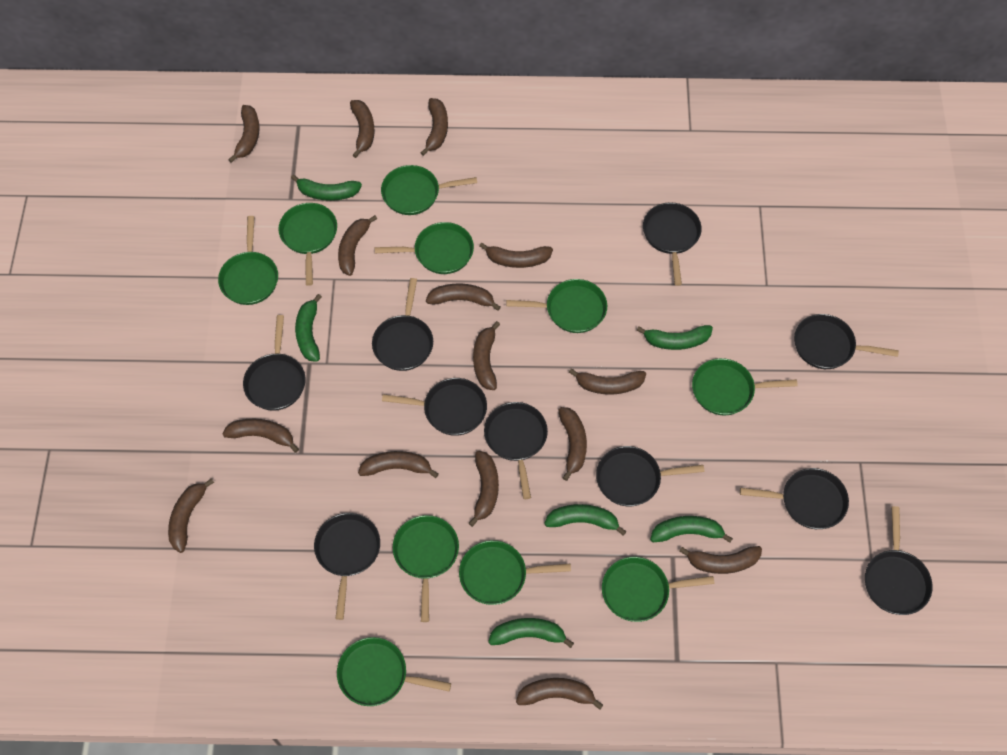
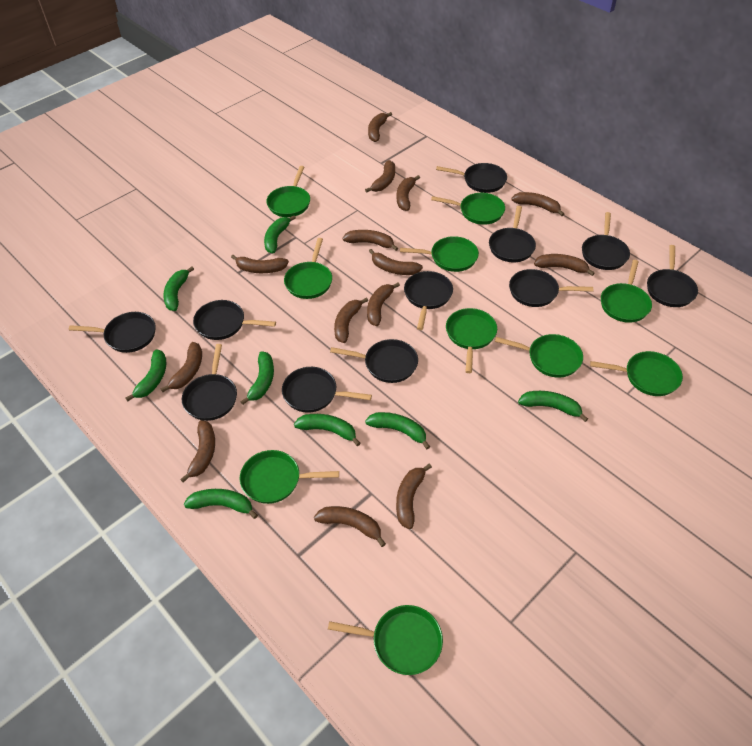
black pan: 10 -> 11
brown banana: 15 -> 14
green banana: 6 -> 8

